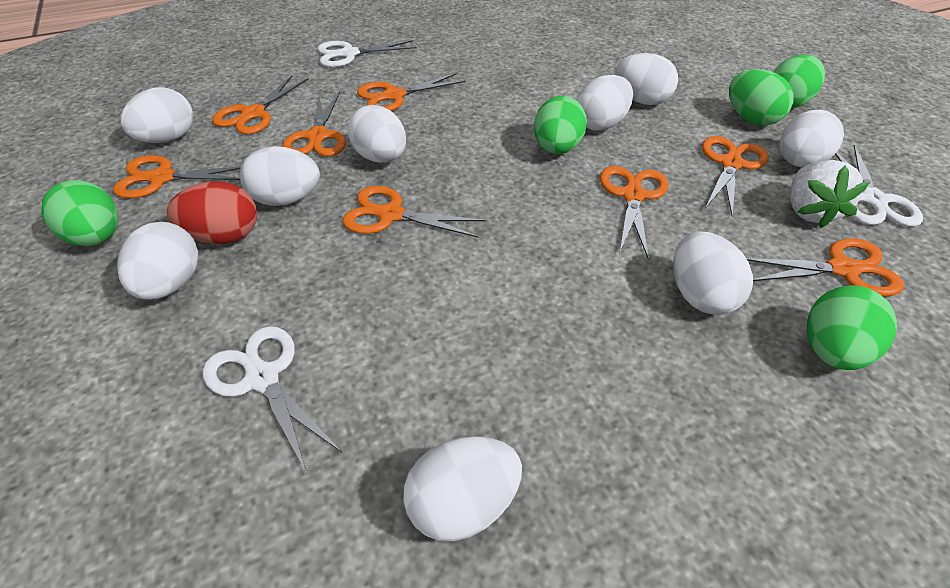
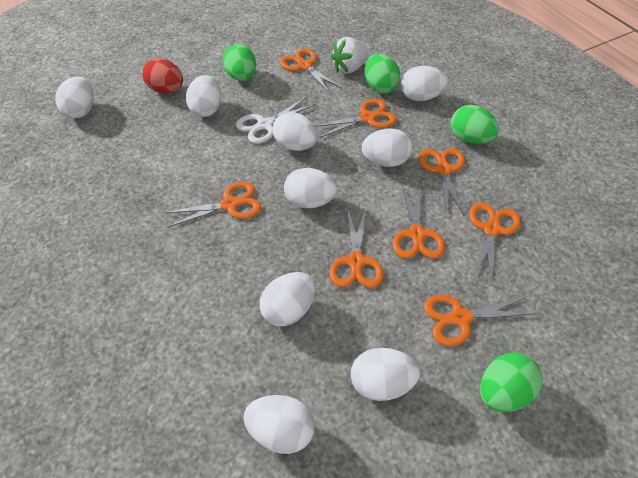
green egg: 5 -> 4
white scissors: 3 -> 1

